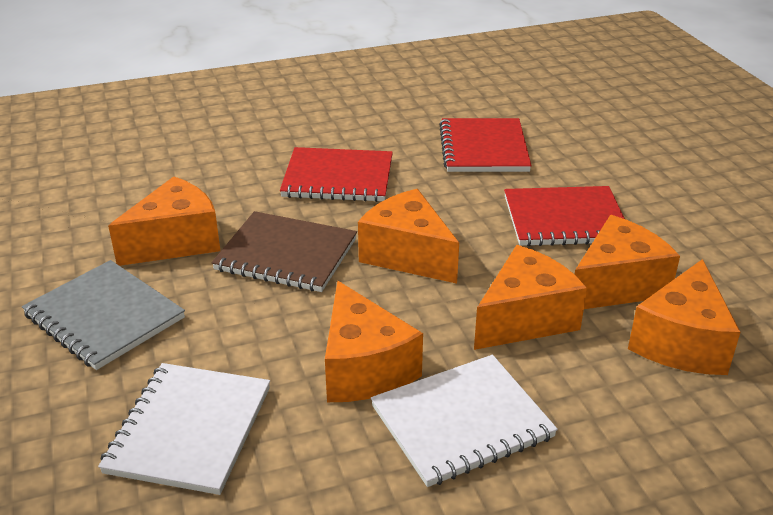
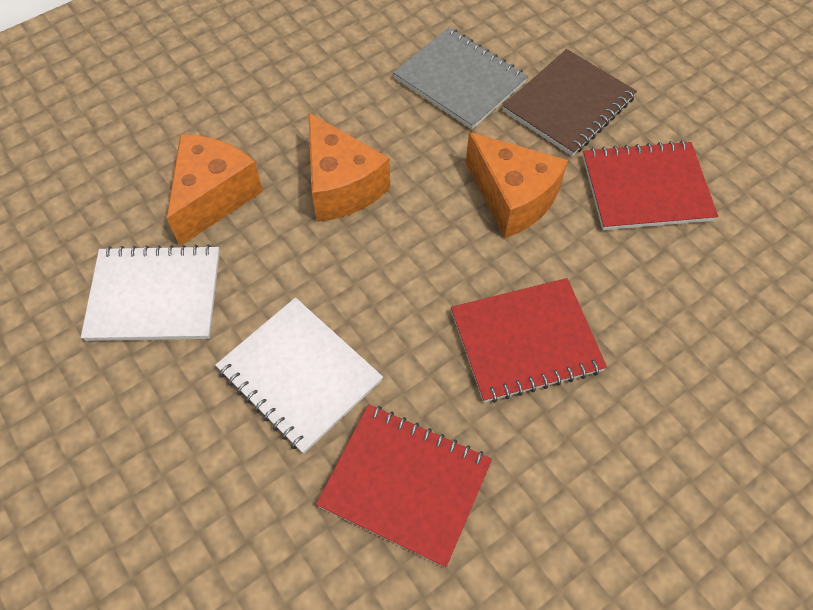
orange cheese: 6 -> 3

